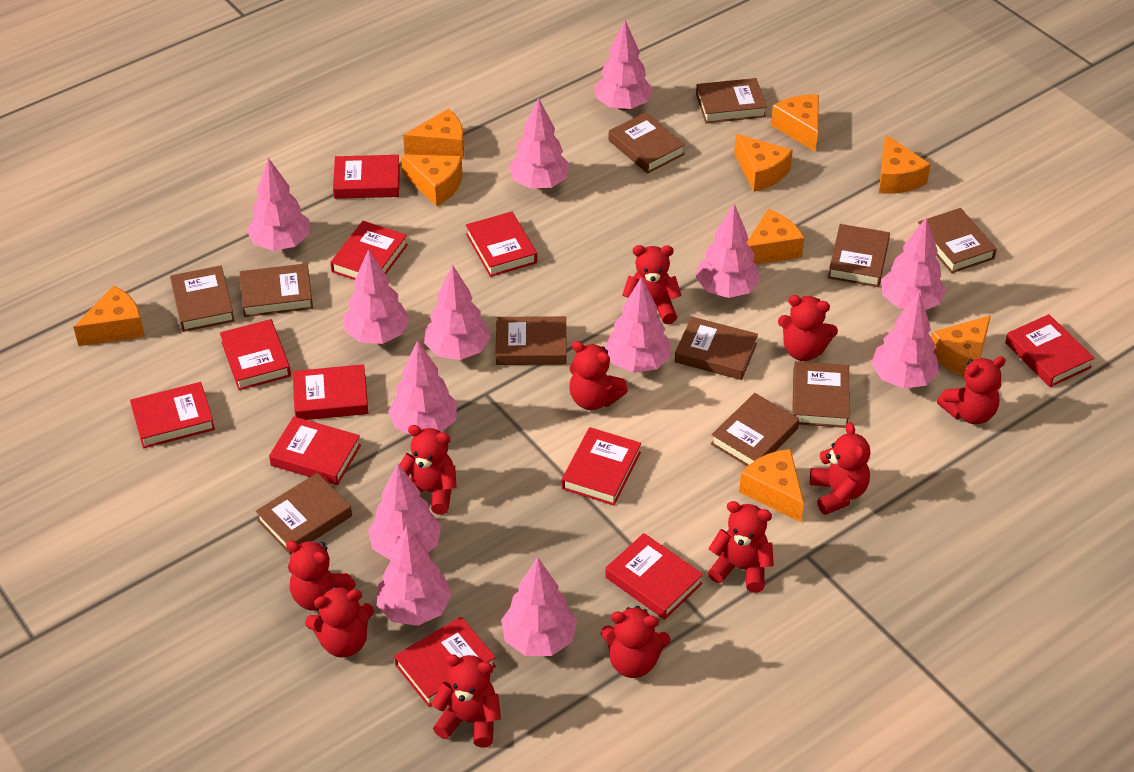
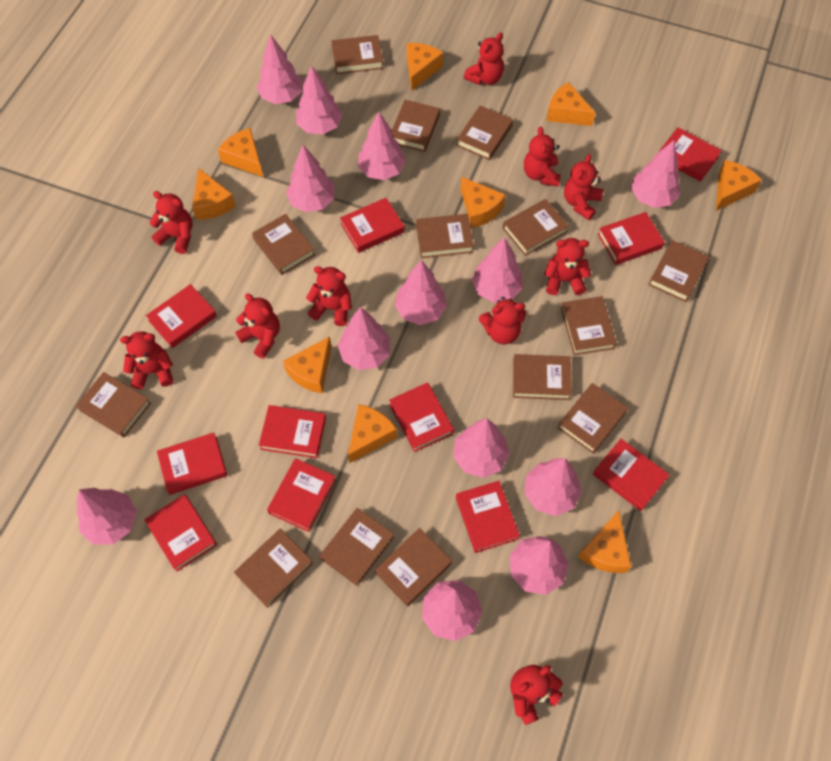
brown book: 11 -> 14
red teddy bear: 11 -> 10

